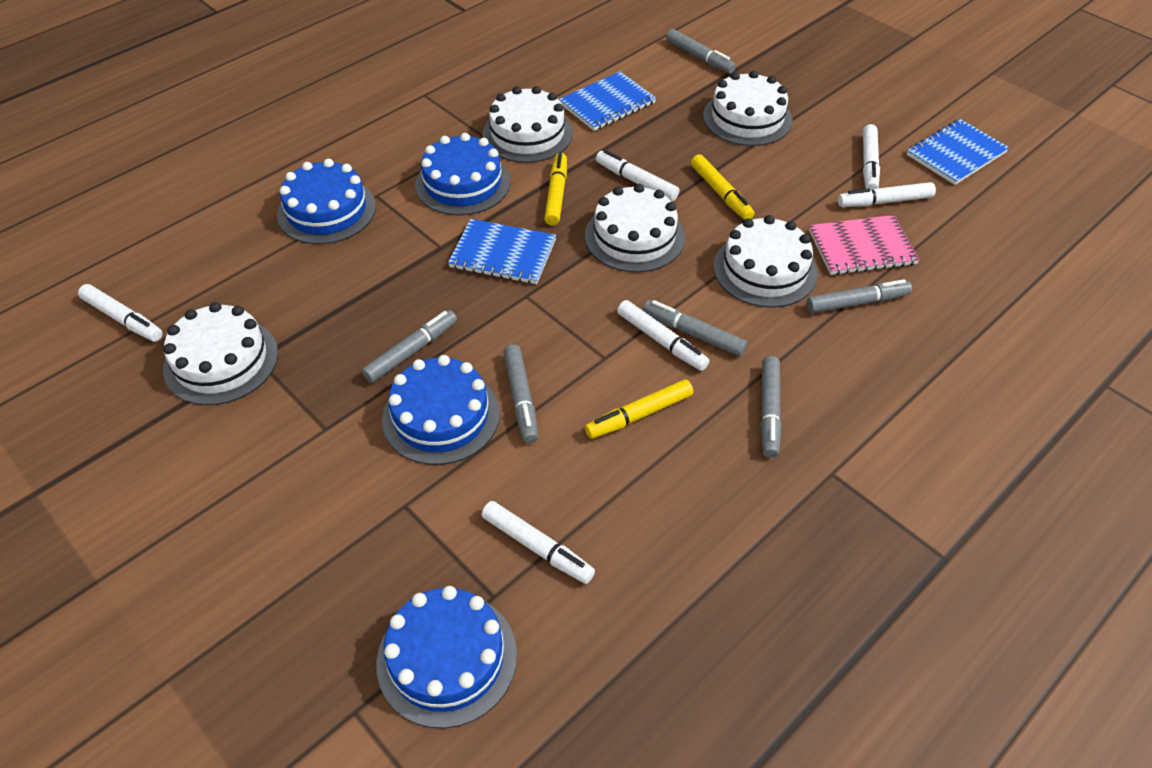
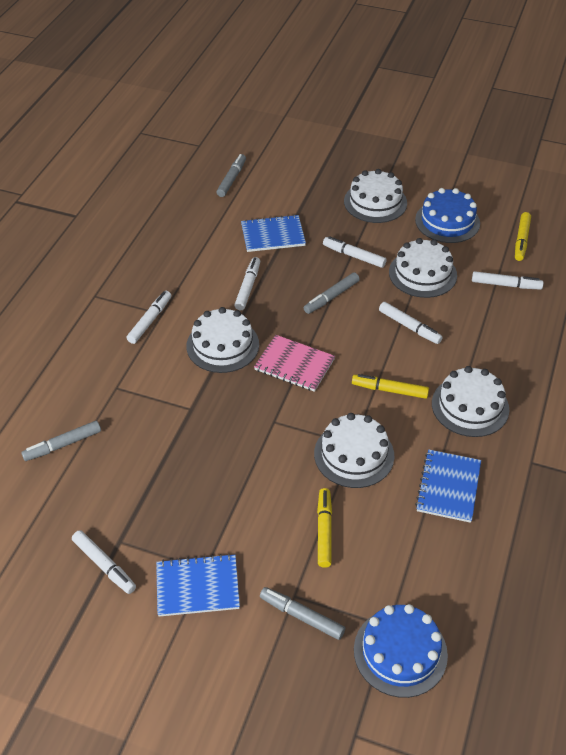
blue cake: 4 -> 2
grey marker: 6 -> 4

